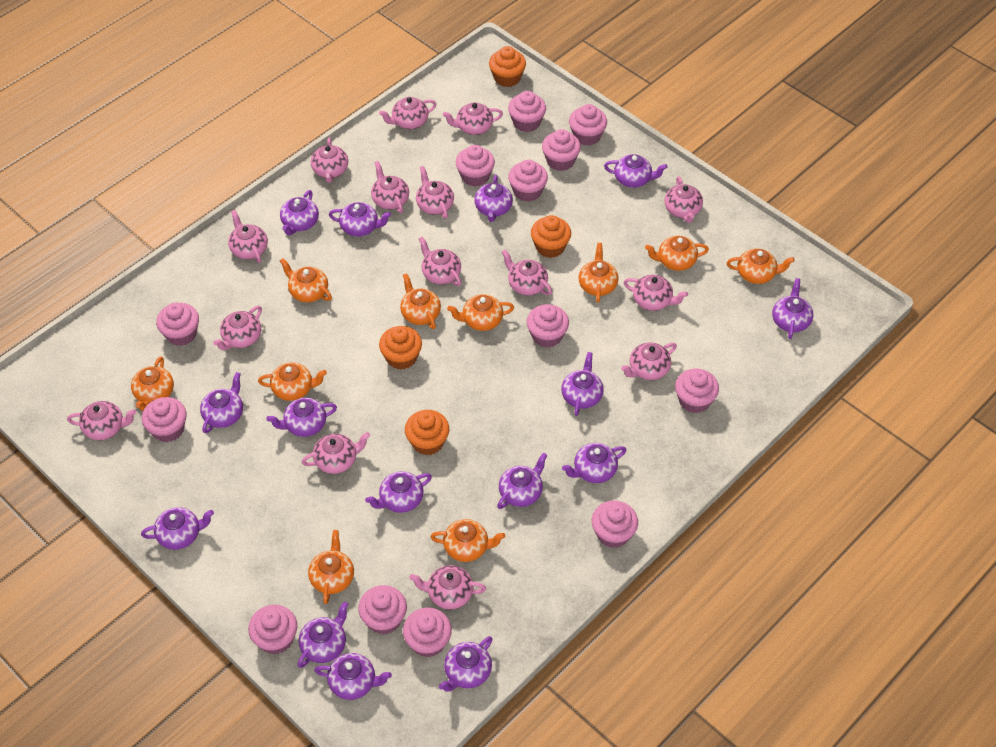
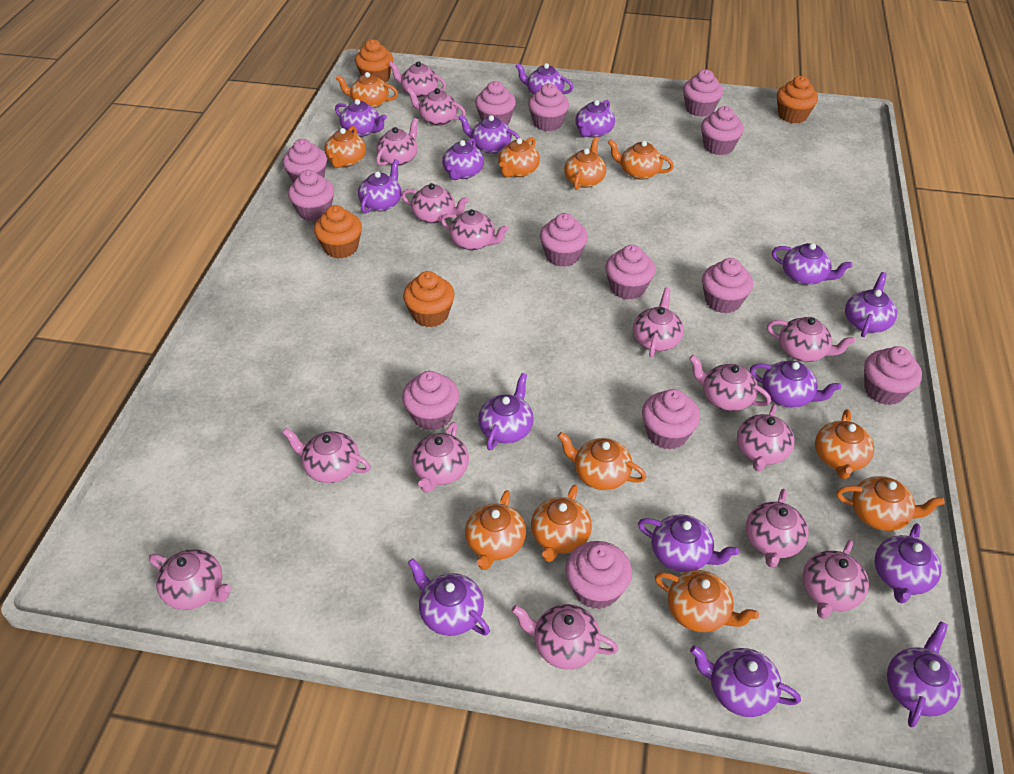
orange teapot: 10 -> 11

